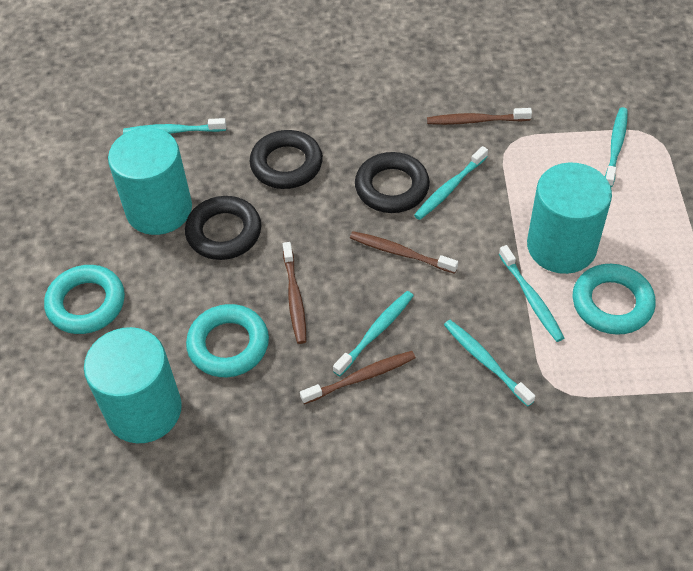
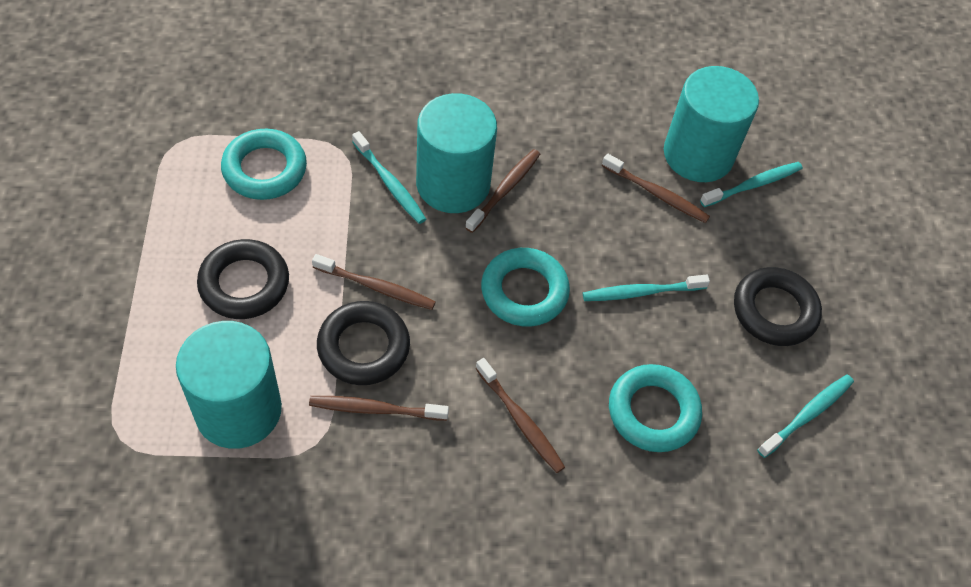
brown toothbrush: 4 -> 5
turquoise toothbrush: 6 -> 4

